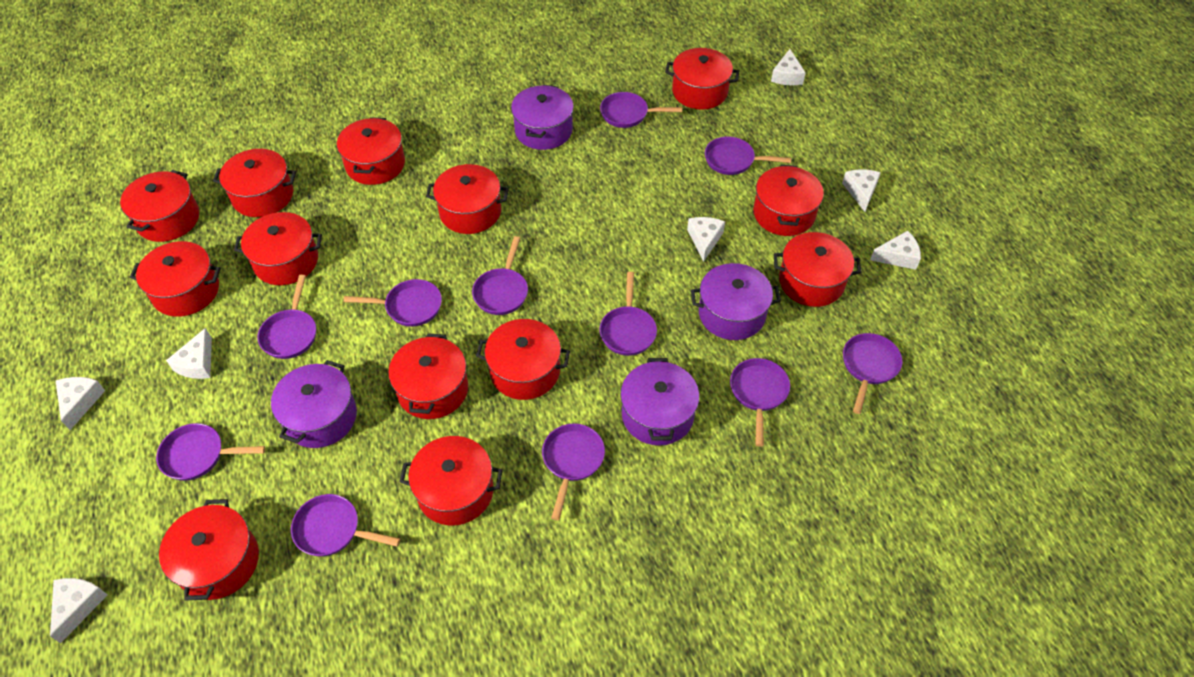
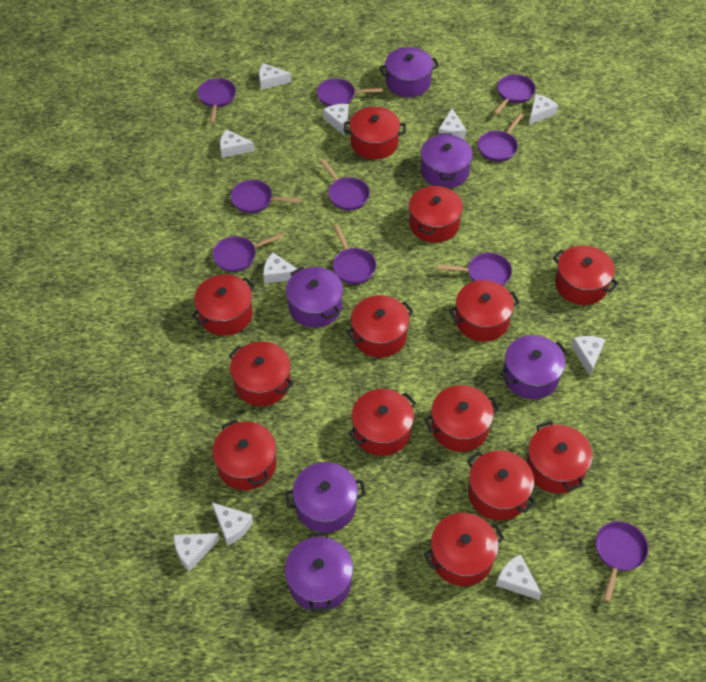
purple pan: 11 -> 10
purple pot: 4 -> 6
white cheese: 7 -> 10

